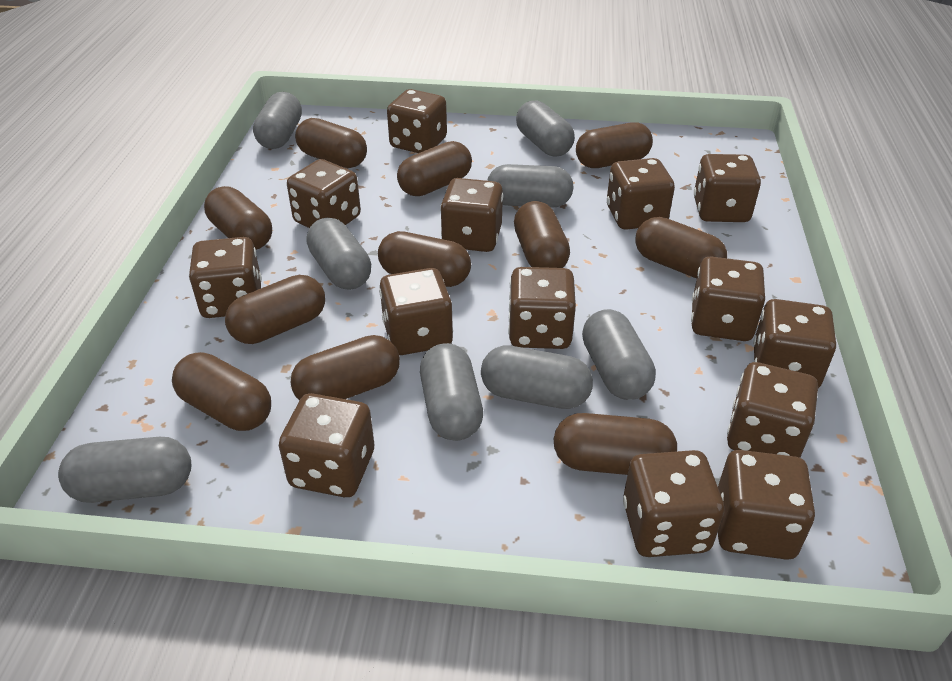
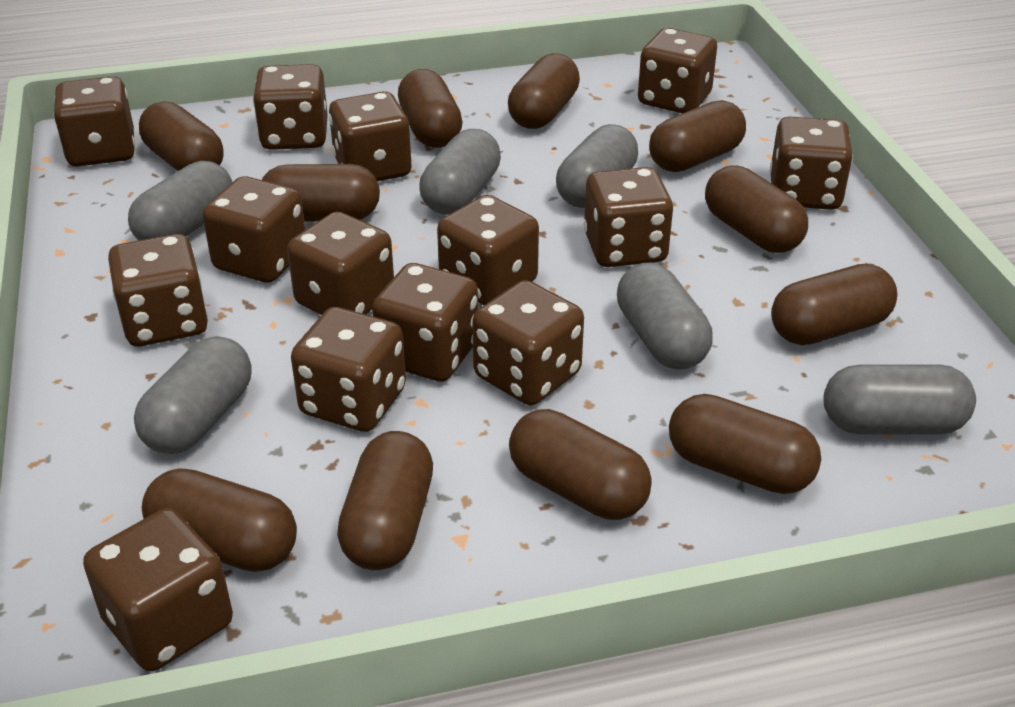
grey capsule: 8 -> 6

